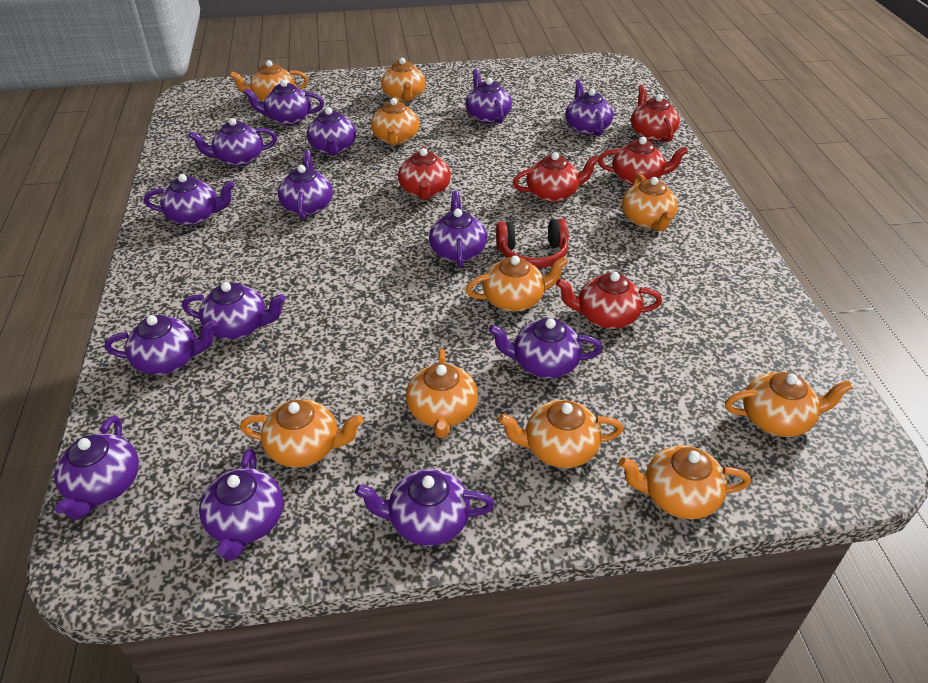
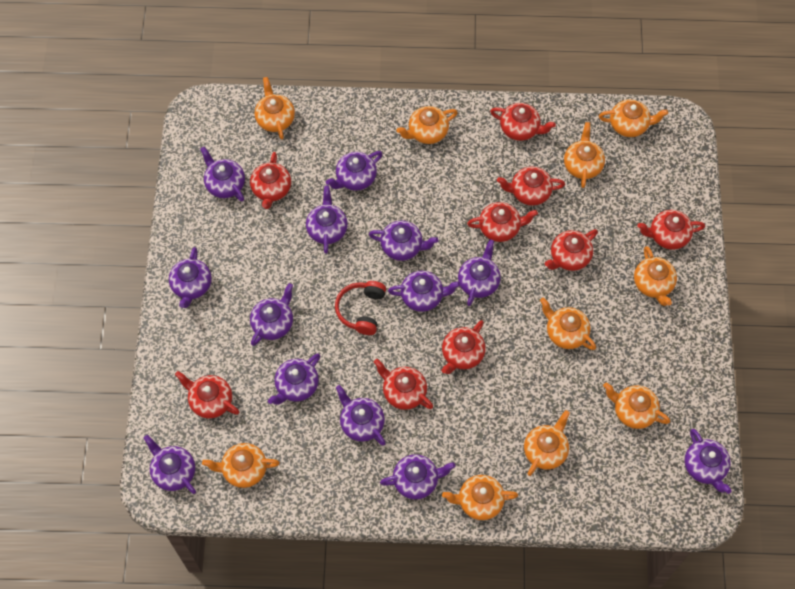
purple teapot: 14 -> 13
red teapot: 5 -> 9

